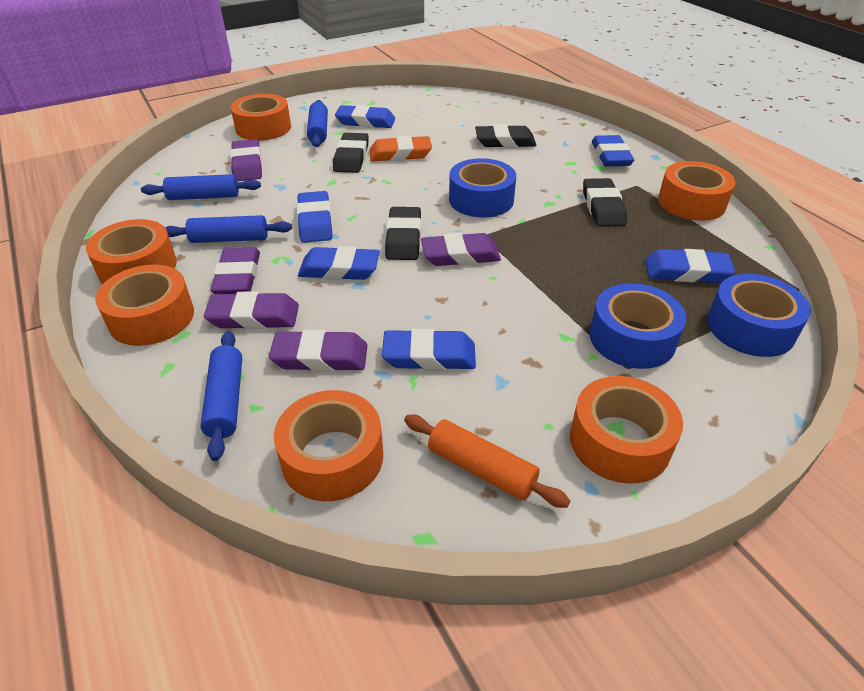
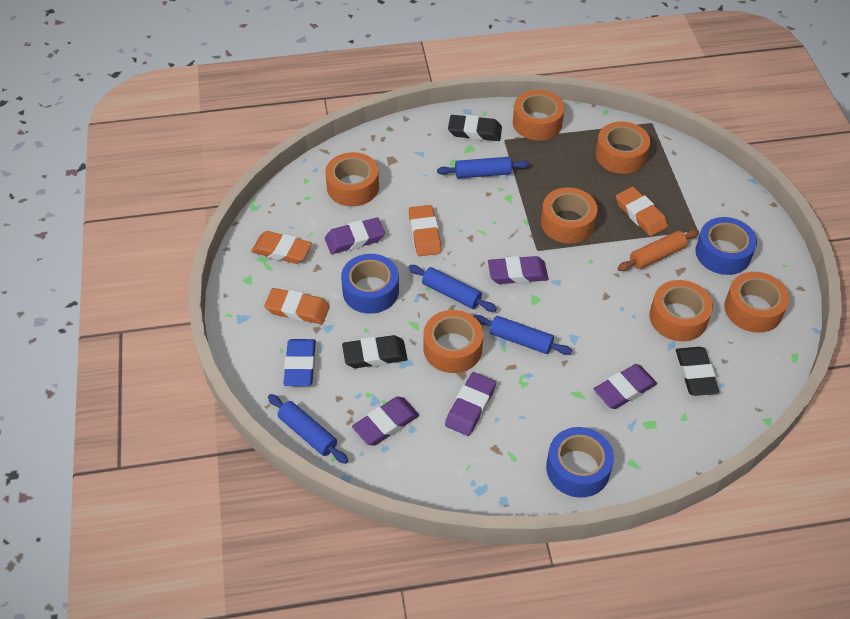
black eraser: 4 -> 3
blue eraser: 6 -> 1
orange eraser: 1 -> 4
orange tape: 6 -> 7

